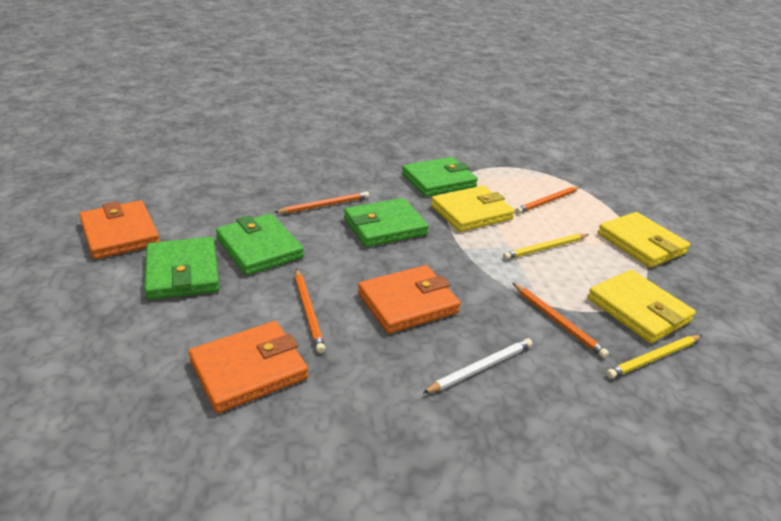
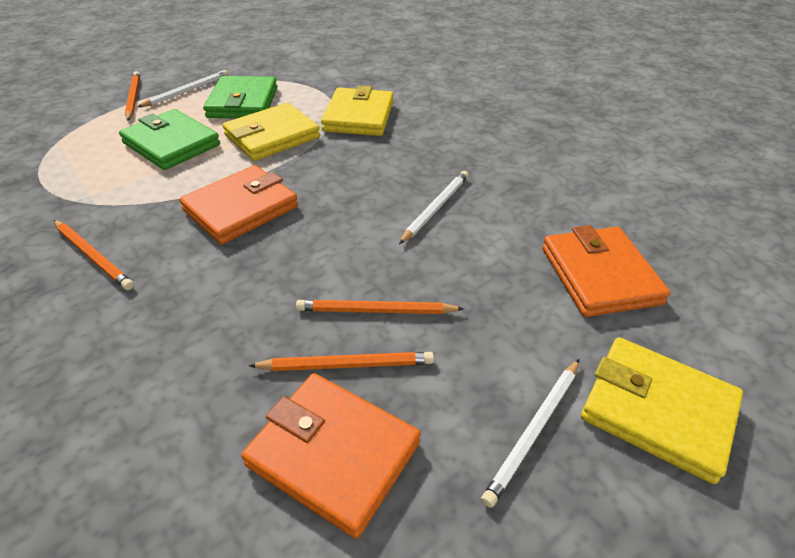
green wallet: 4 -> 2
white pencil: 1 -> 3
yellow pencil: 2 -> 0

